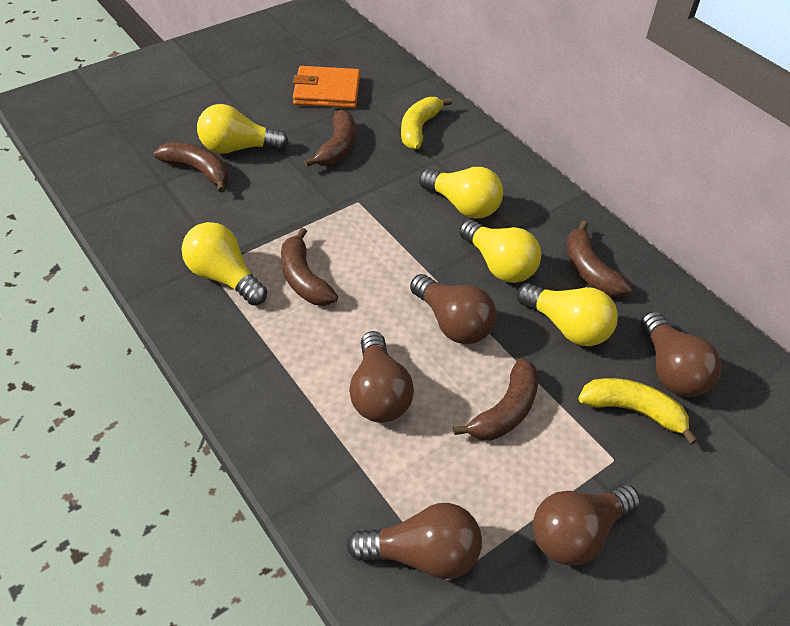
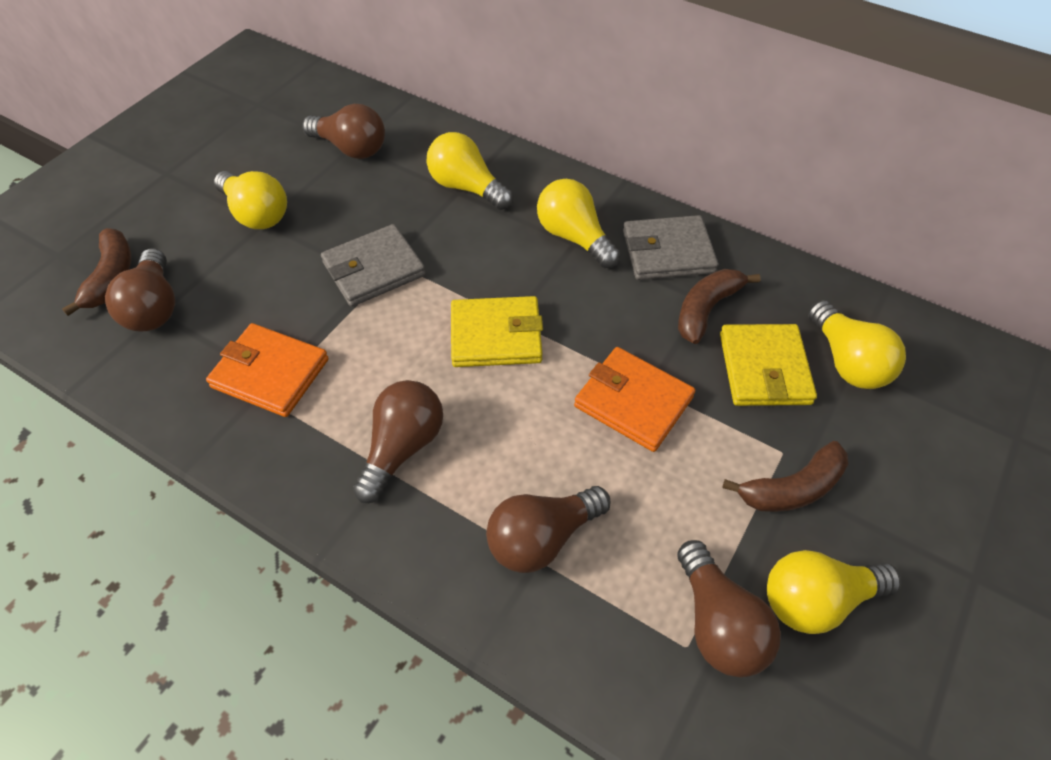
brown banana: 5 -> 3
grey wallet: 0 -> 2
orange wallet: 1 -> 2
yellow banana: 2 -> 0
yellow wallet: 0 -> 2

